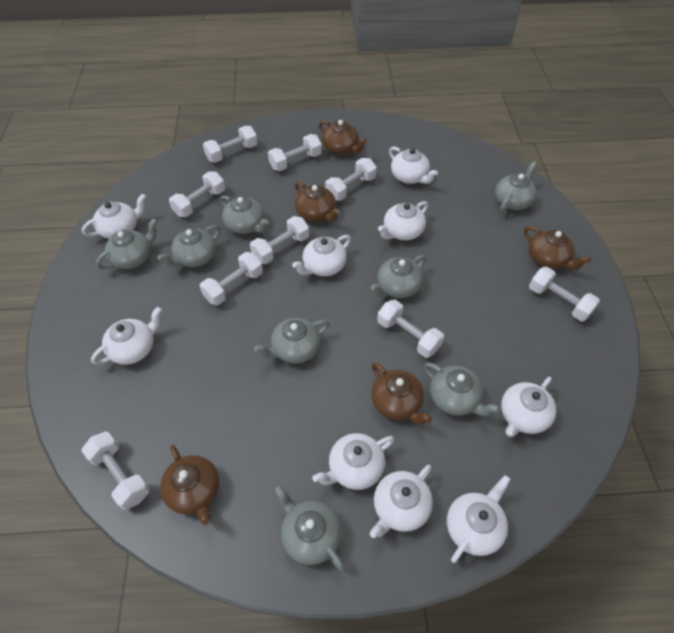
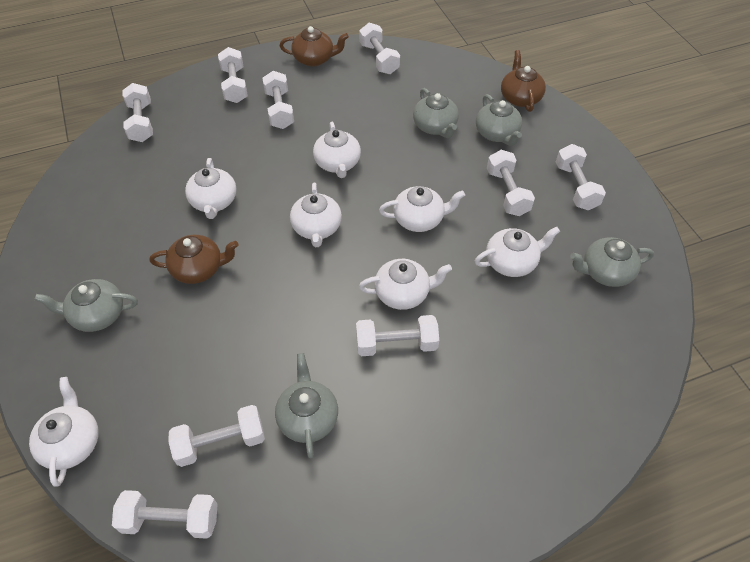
brown teapot: 5 -> 3
grey teapot: 8 -> 5
white teapot: 9 -> 7

